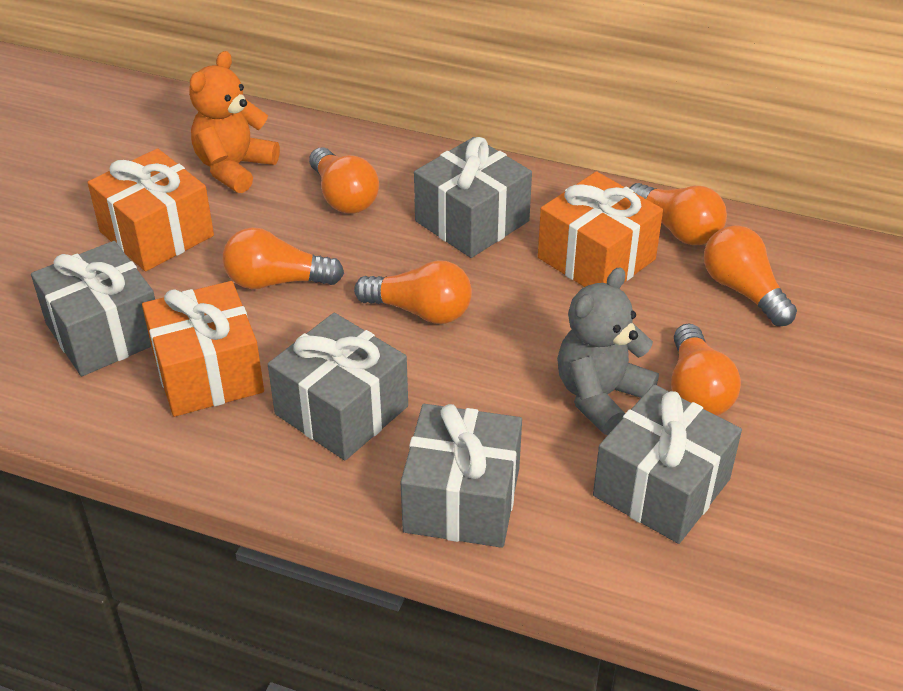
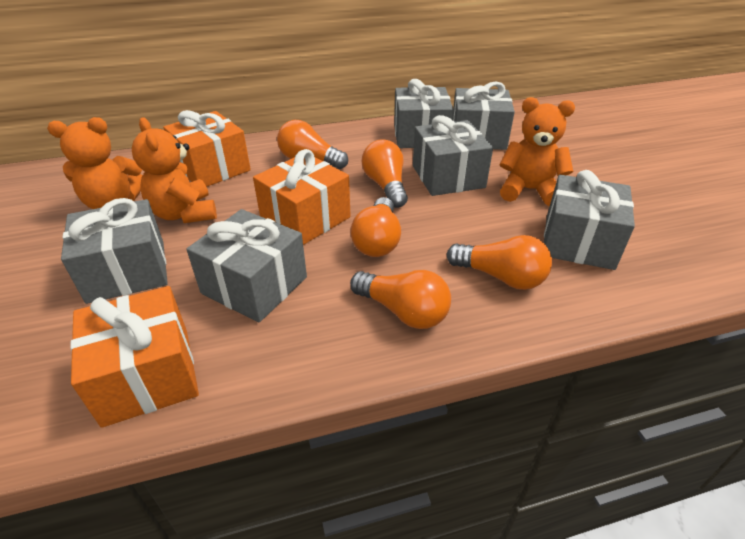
grey gift: 5 -> 6
grey teddy bear: 1 -> 0
orange light bulb: 6 -> 5
orange teddy bear: 1 -> 3

